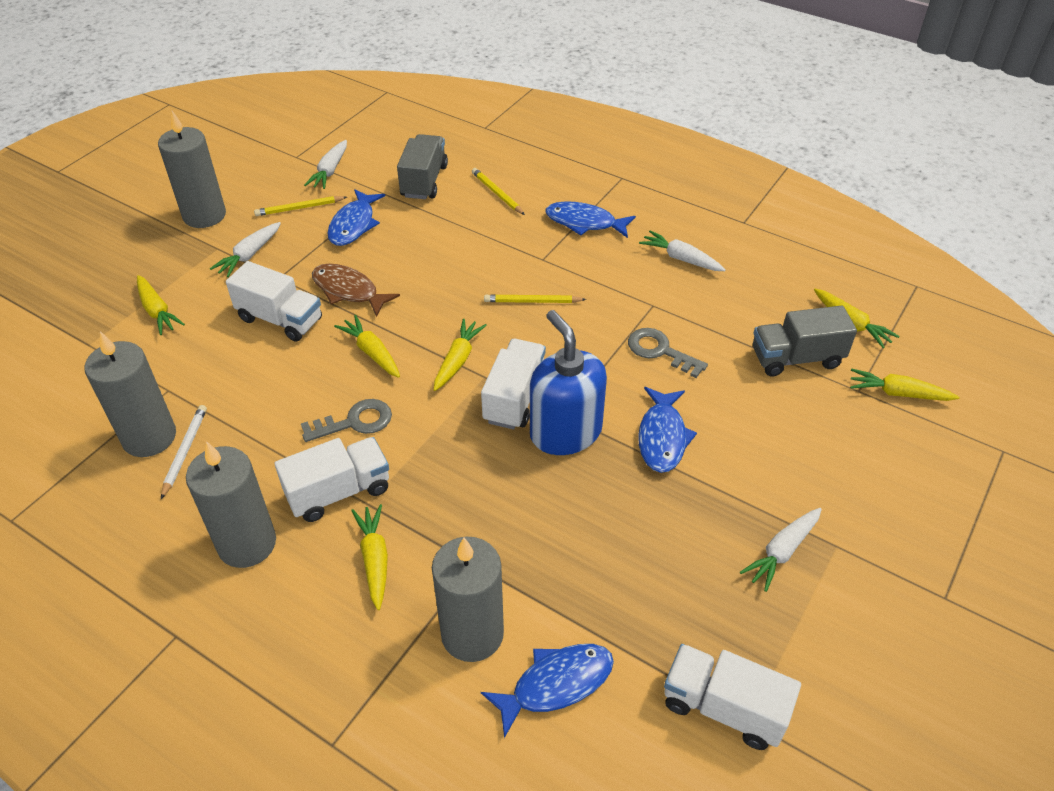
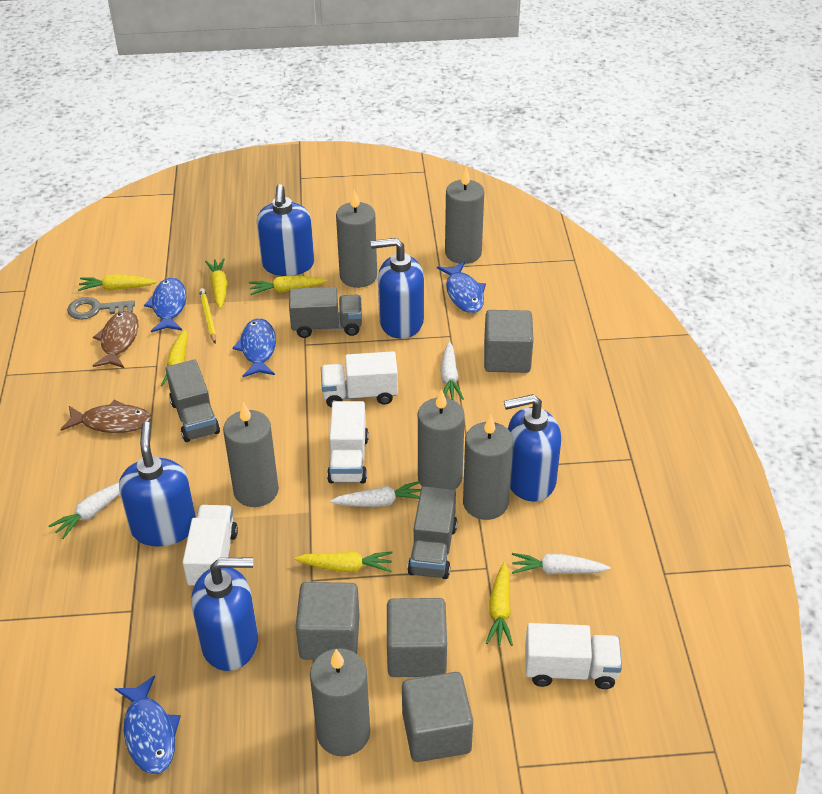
blue soap dispenser: 1 -> 5
brown fish: 1 -> 2
grey candle: 4 -> 6
grey cube: 0 -> 4
grey key: 2 -> 1
grey truck: 2 -> 3
white pencil: 1 -> 0
yellow pencil: 3 -> 1

